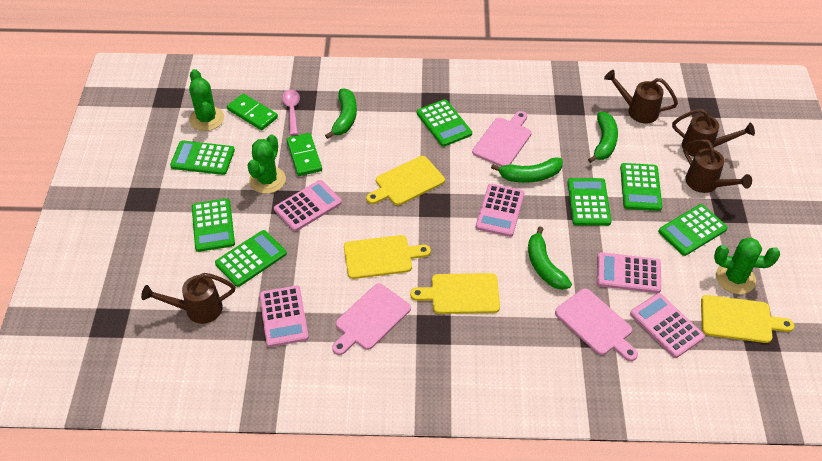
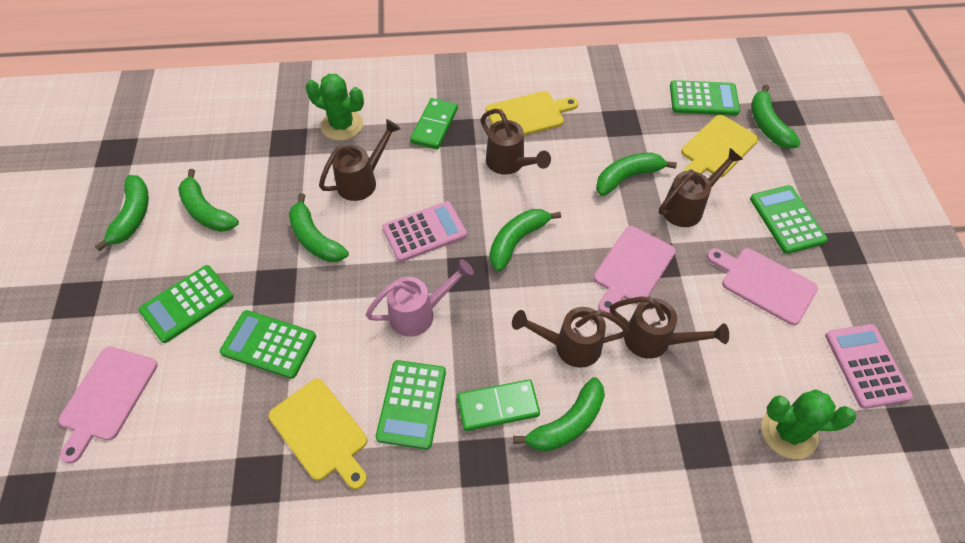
brown watering can: 4 -> 5
green banana: 4 -> 7
green cactus: 3 -> 2
green calculator: 7 -> 5
pink calculator: 5 -> 2
pink spoon: 1 -> 0
pink watering can: 0 -> 1
yellow cutting board: 4 -> 3

